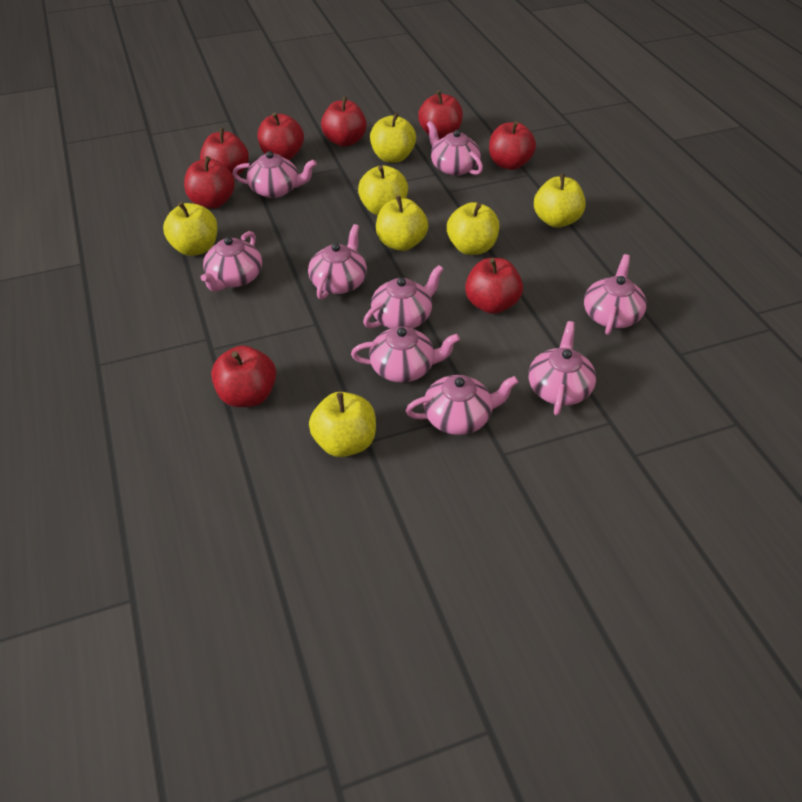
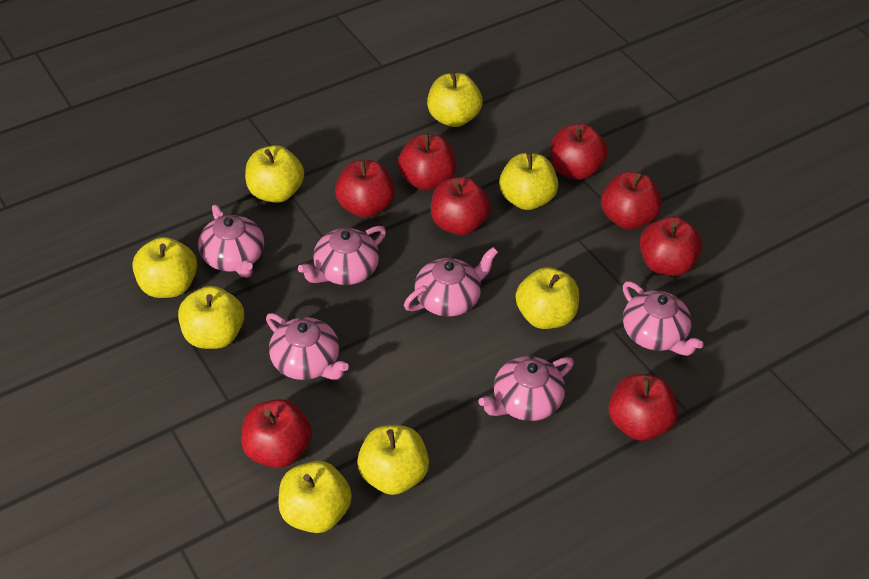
pink teapot: 9 -> 6
yellow apple: 7 -> 8

